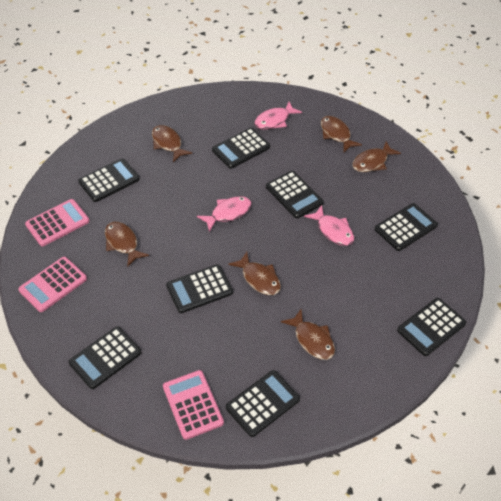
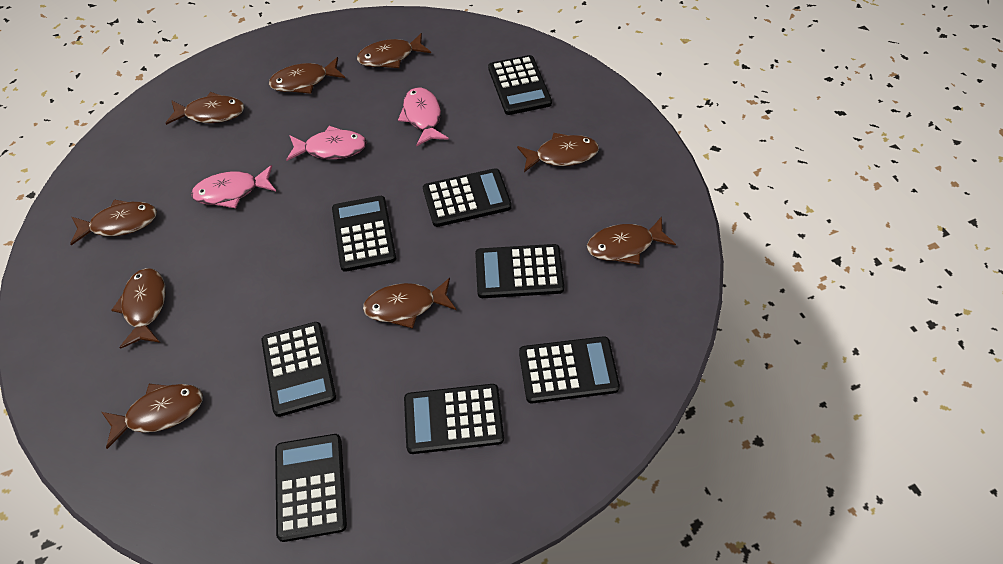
brown fish: 6 -> 9
pink calculator: 3 -> 0

